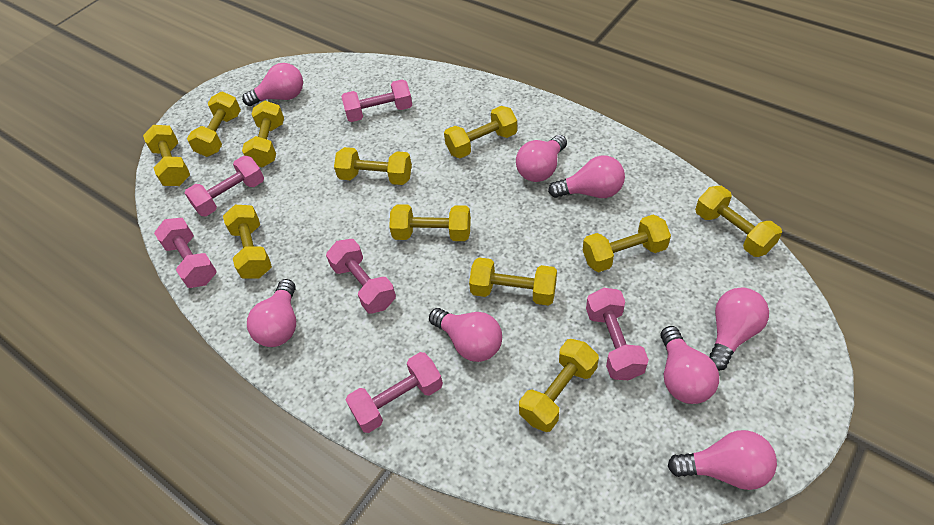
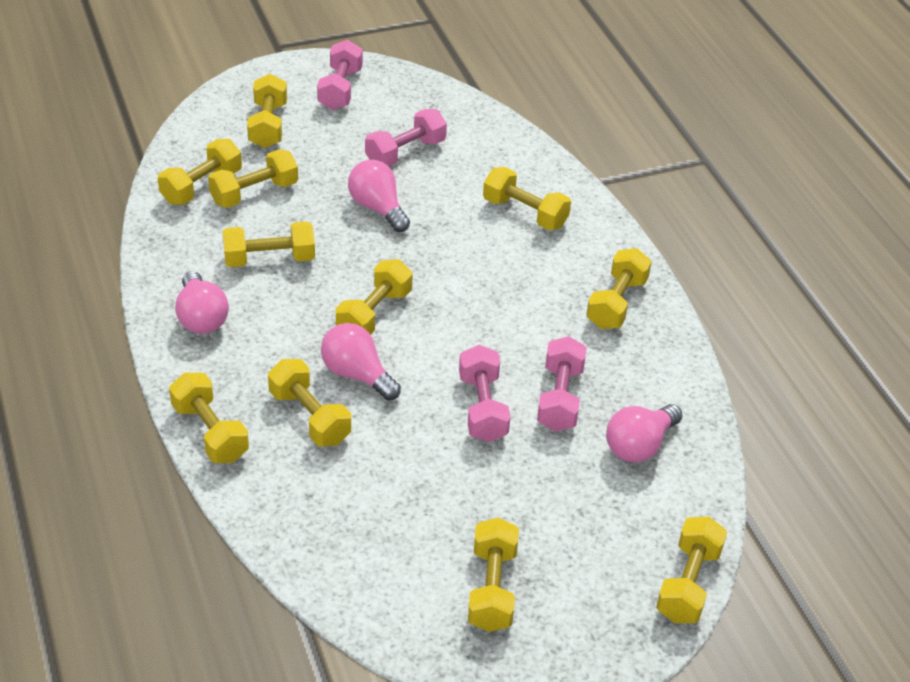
pink dumbbell: 6 -> 4
pink light bulb: 8 -> 4

